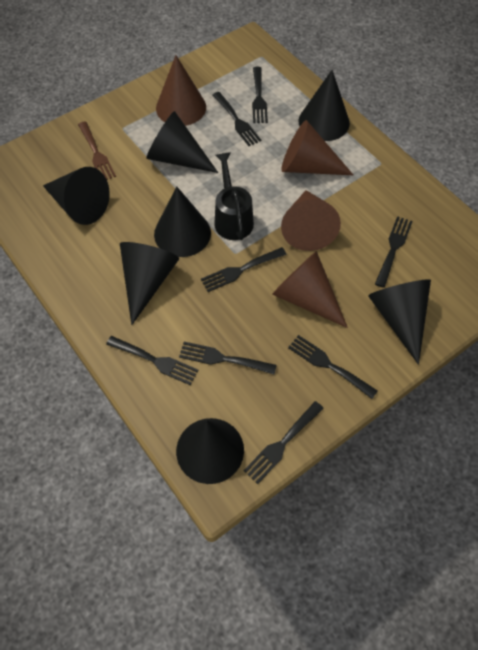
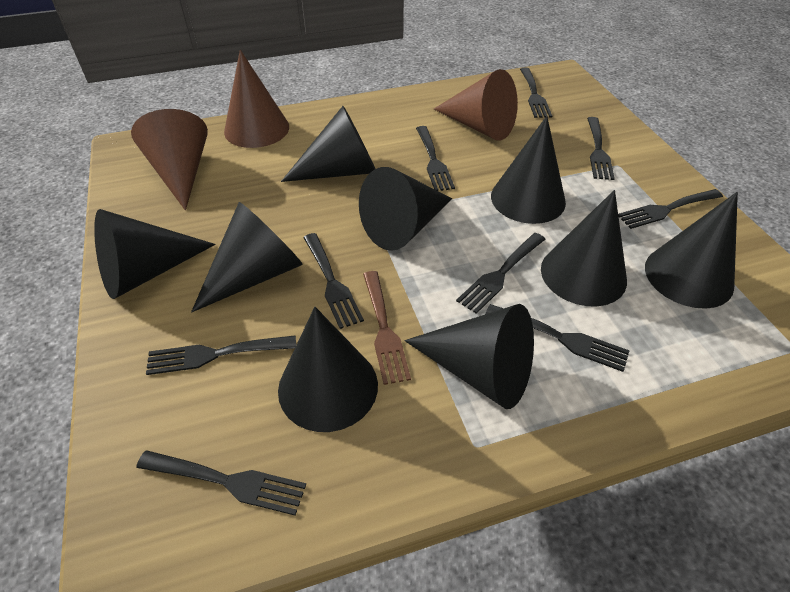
black cone: 7 -> 9
black fork: 8 -> 9
black watering can: 1 -> 0
brown cone: 4 -> 3

